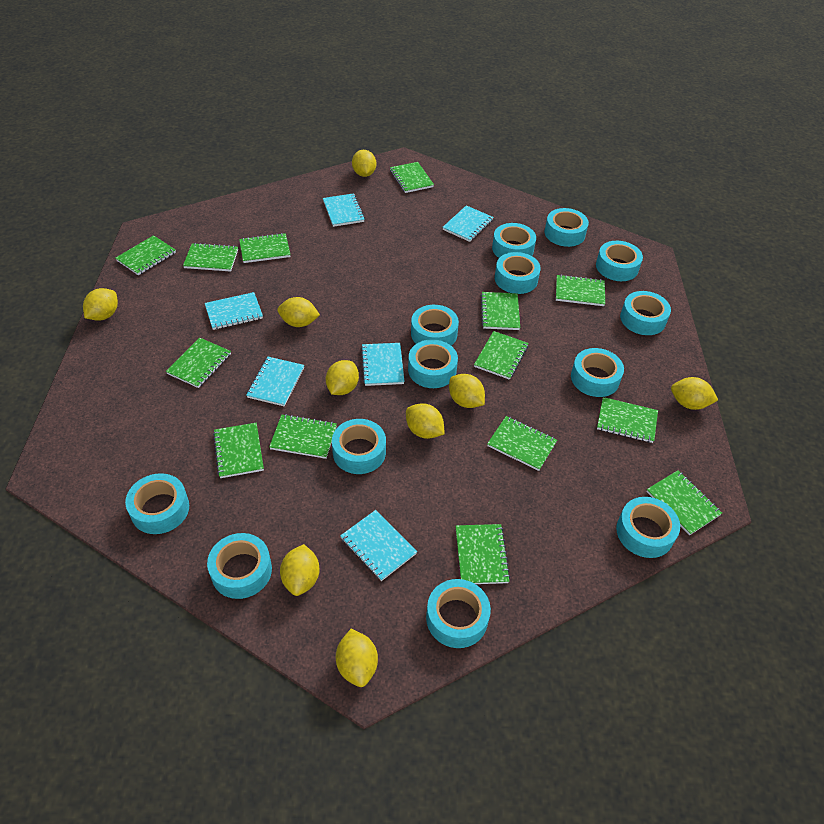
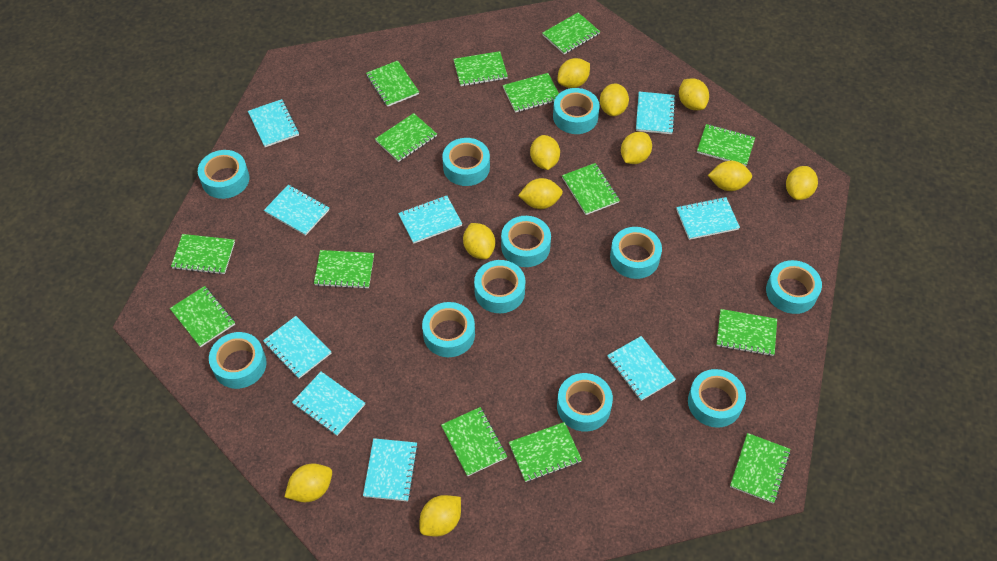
turquoise notebook: 6 -> 9
turquoise tape: 13 -> 11
yellow lemon: 9 -> 11

